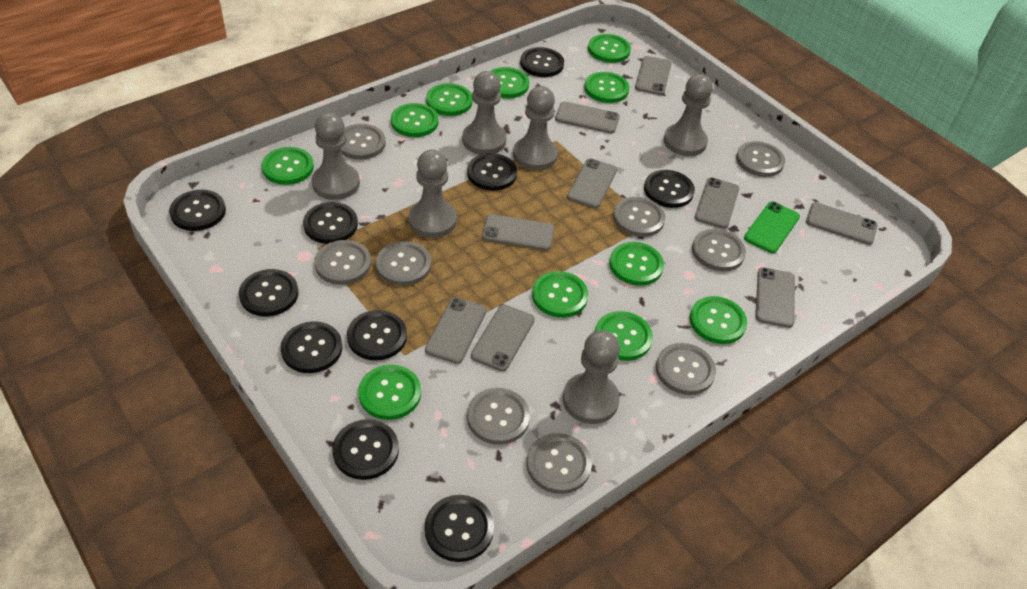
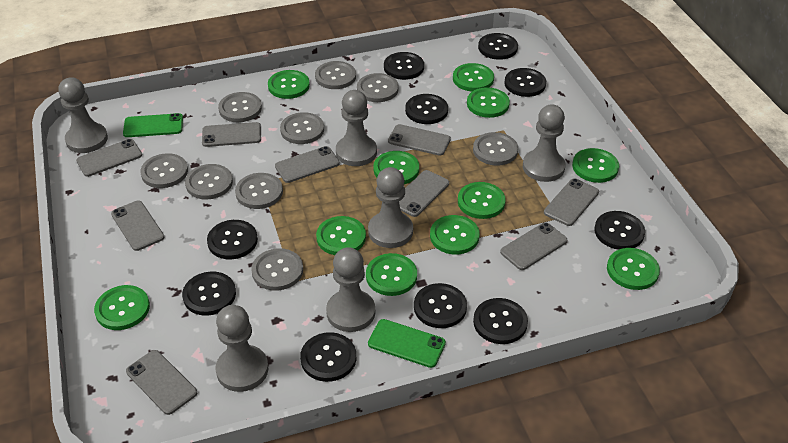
green phone: 1 -> 2

